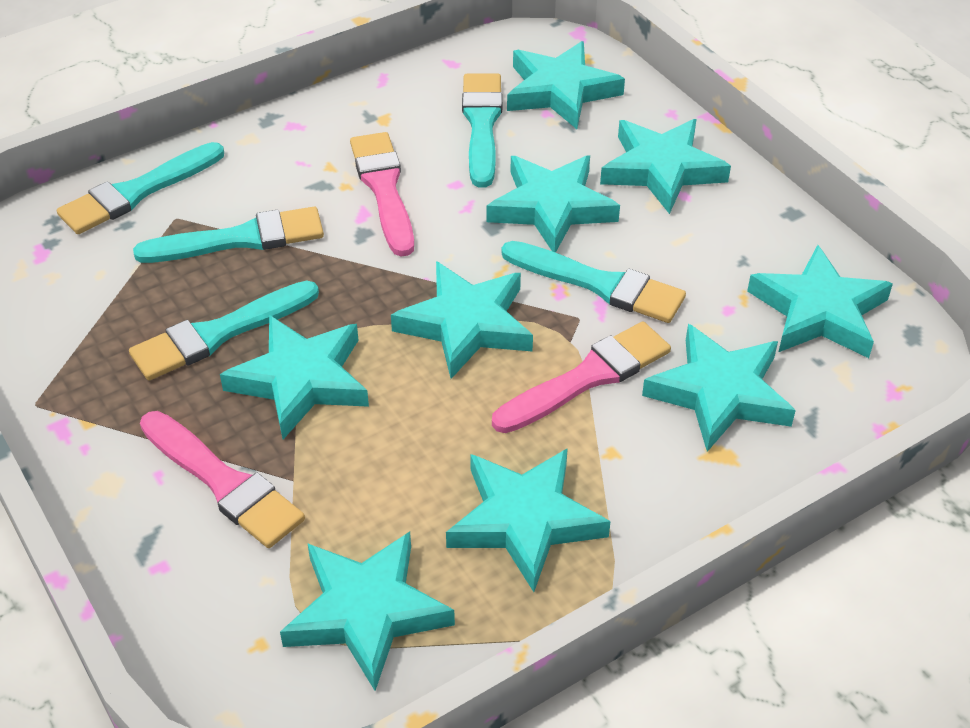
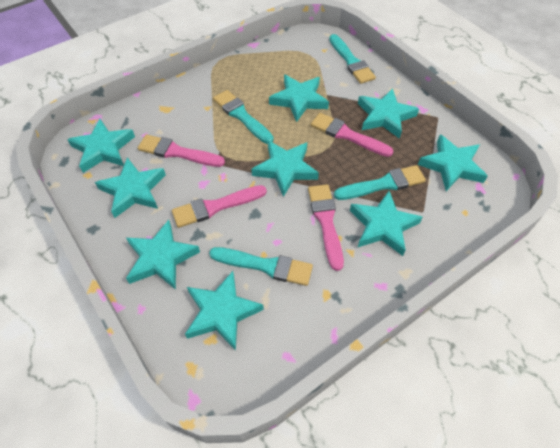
pink brush: 3 -> 4
turquoise brush: 5 -> 4

